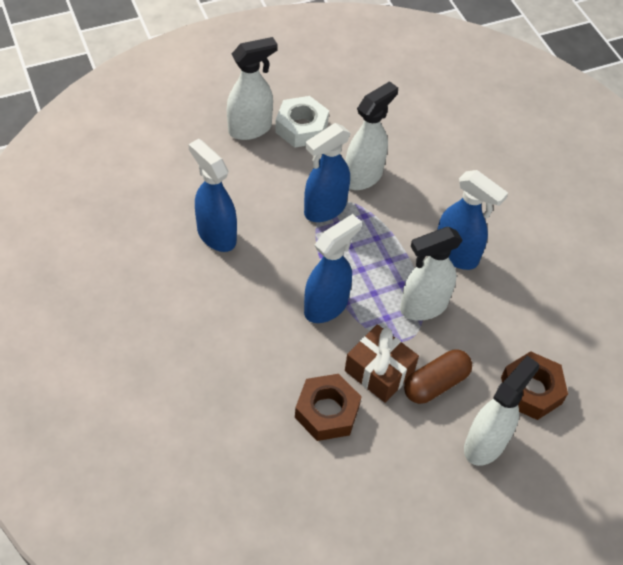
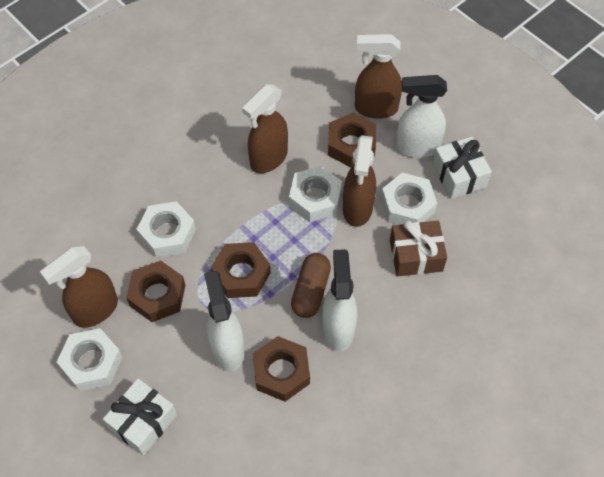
blue spray bottle: 4 -> 0
brown nut: 2 -> 4
brown spray bottle: 0 -> 4
white gift: 0 -> 2
white nut: 1 -> 4
white spray bottle: 4 -> 3

